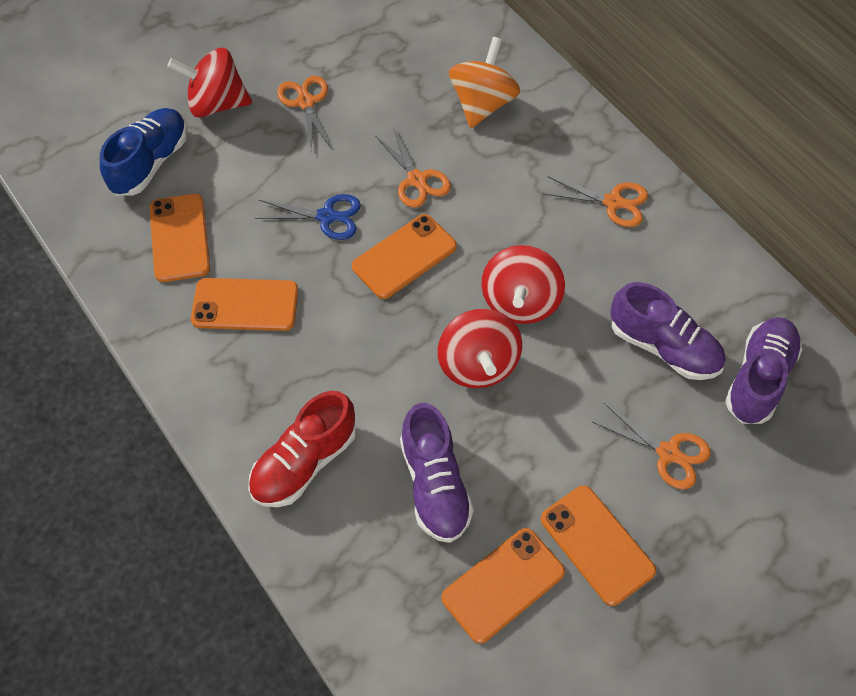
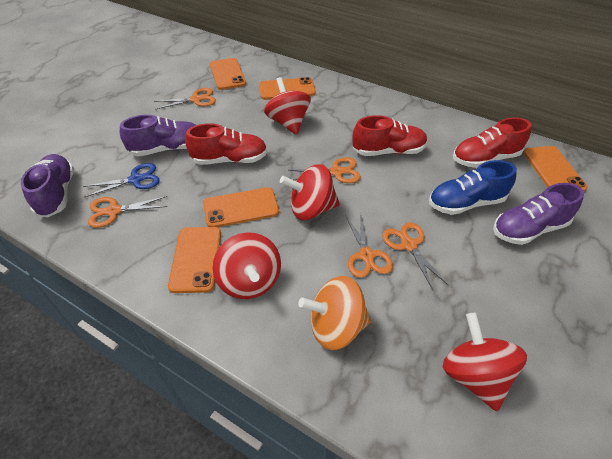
orange scissors: 4 -> 5
red shoe: 1 -> 3
red spinning top: 3 -> 4

